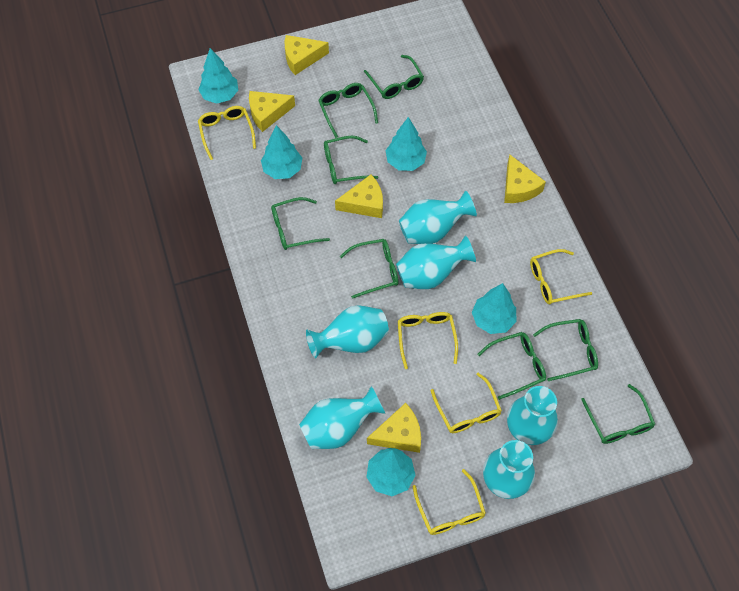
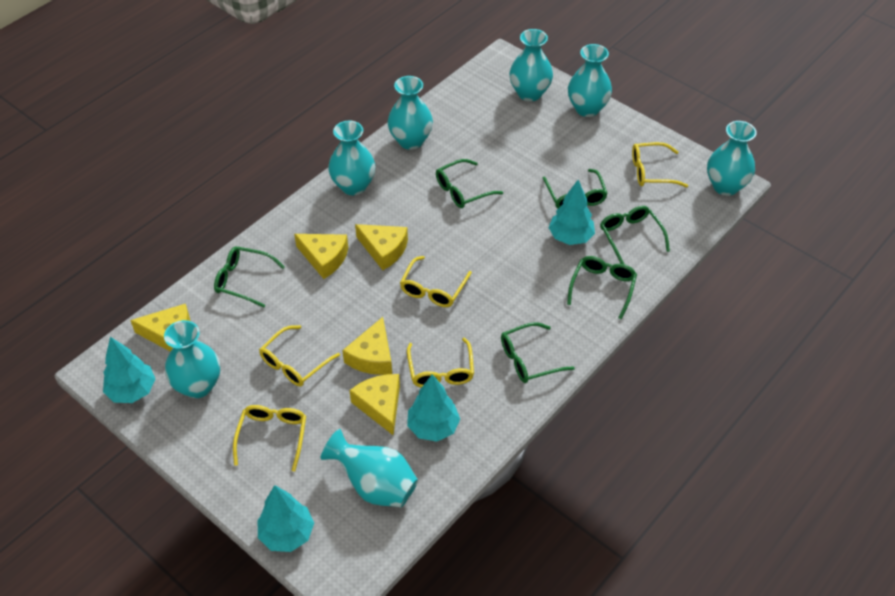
green glasses: 8 -> 6
turquoise tree: 5 -> 4
turquoise vase: 6 -> 7

